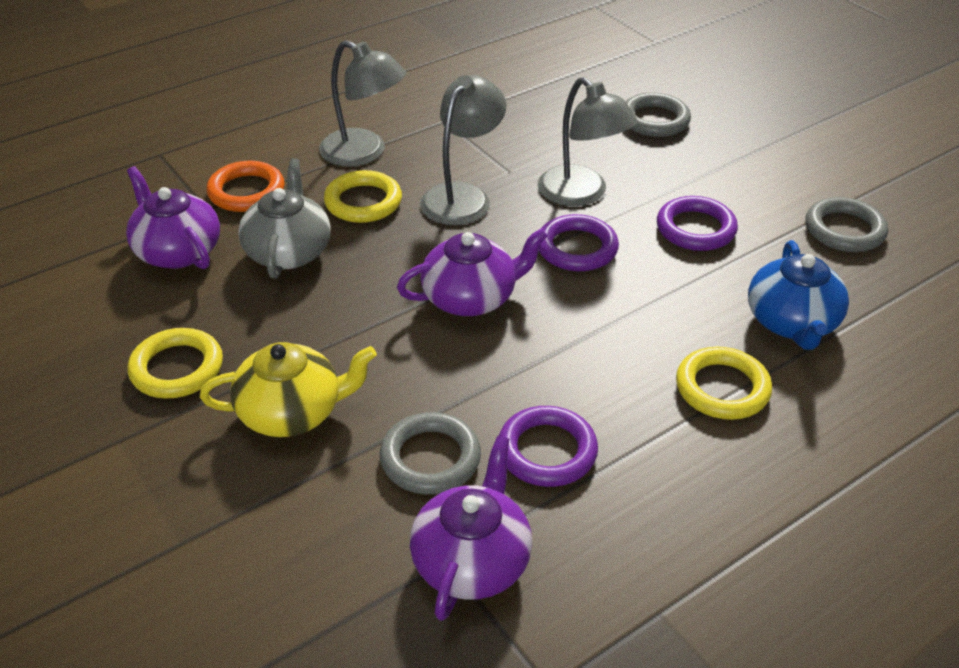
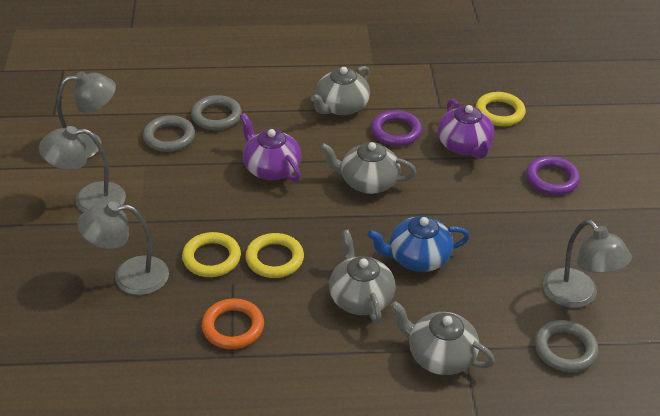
grey lamp: 3 -> 4
grey teapot: 1 -> 4
purple ring: 3 -> 2
purple teapot: 3 -> 2
yellow teapot: 1 -> 0

